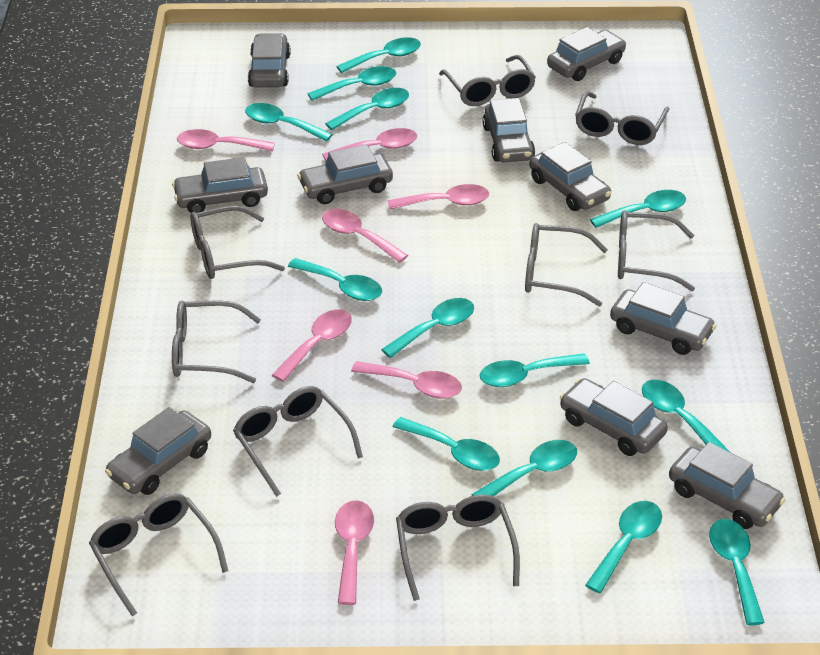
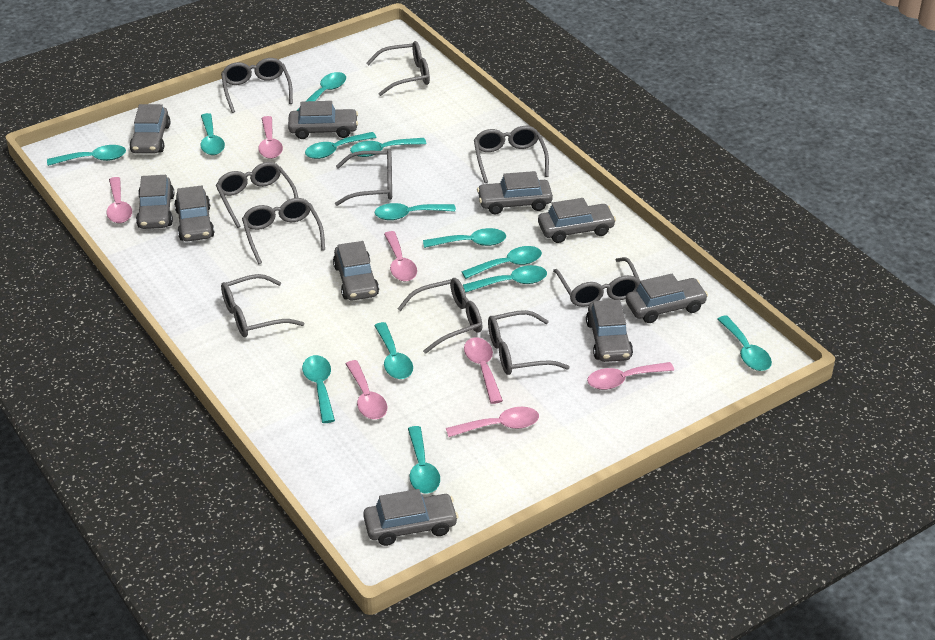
grey glasses: 9 -> 10

